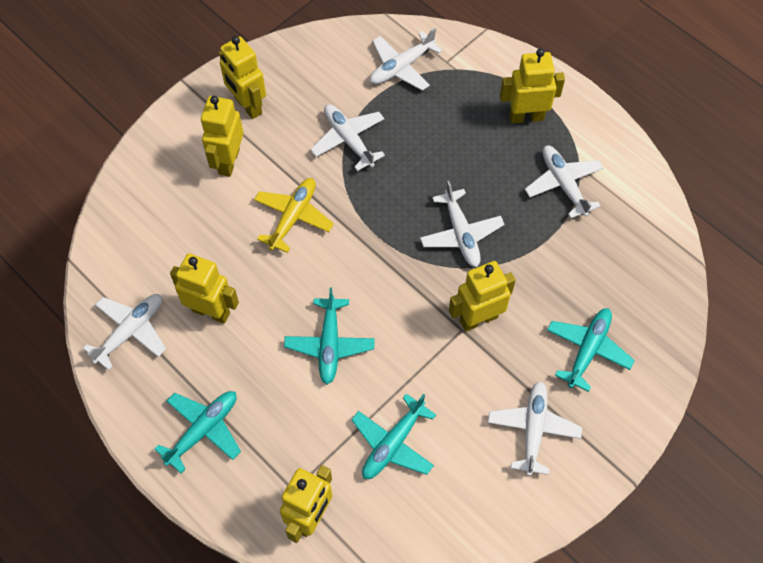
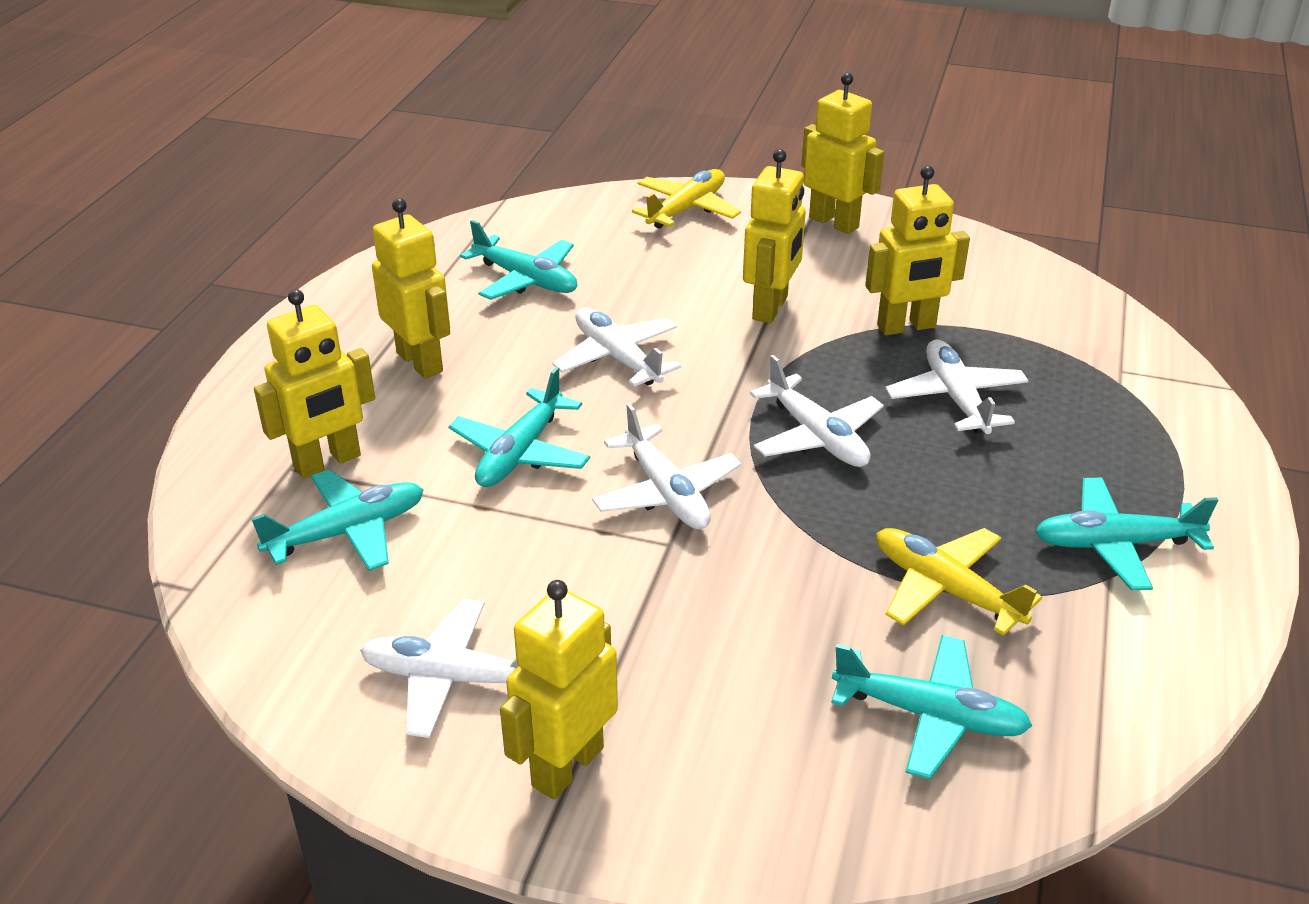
turquoise plane: 4 -> 5
white plane: 6 -> 5
yellow plane: 1 -> 2

